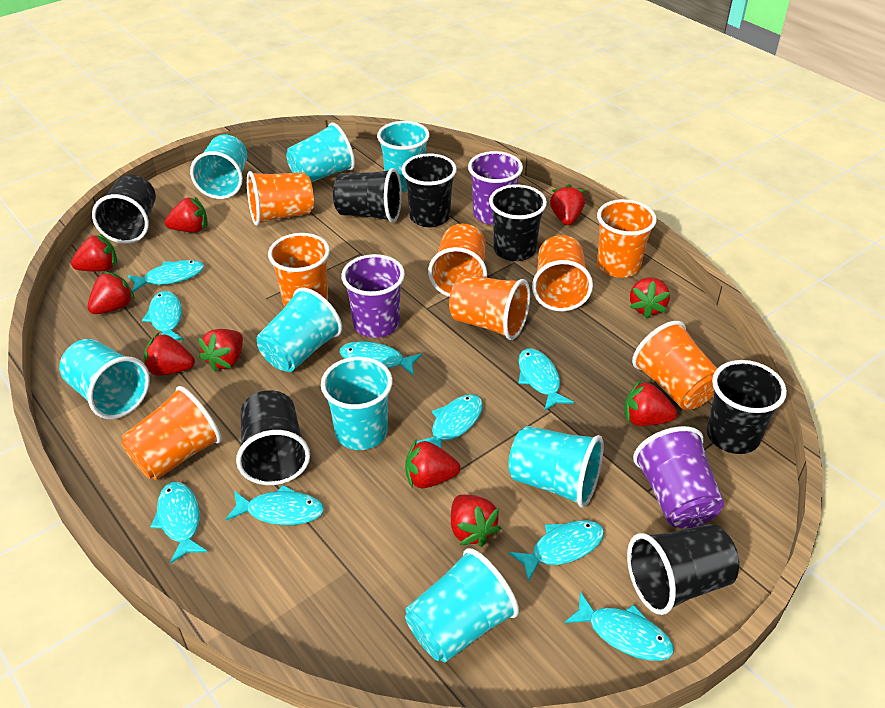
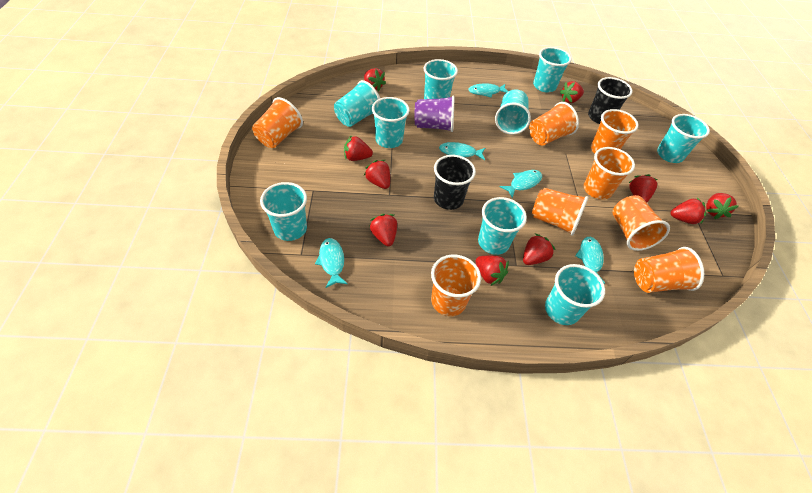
black cup: 7 -> 2
purple cup: 3 -> 1
turquoise cup: 8 -> 9
turquoise fish: 9 -> 5

